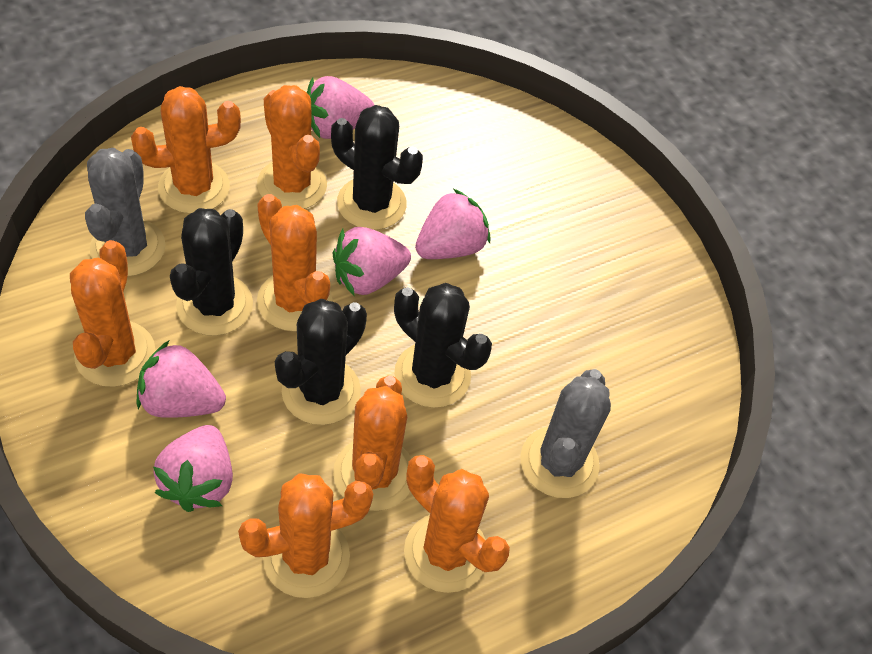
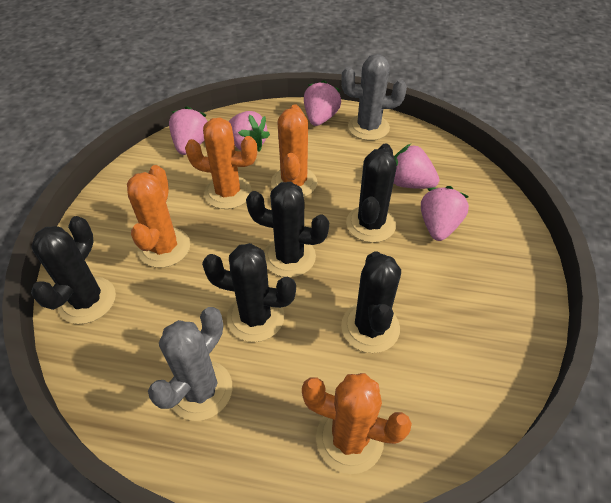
black cactus: 4 -> 5
orange cactus: 7 -> 4

